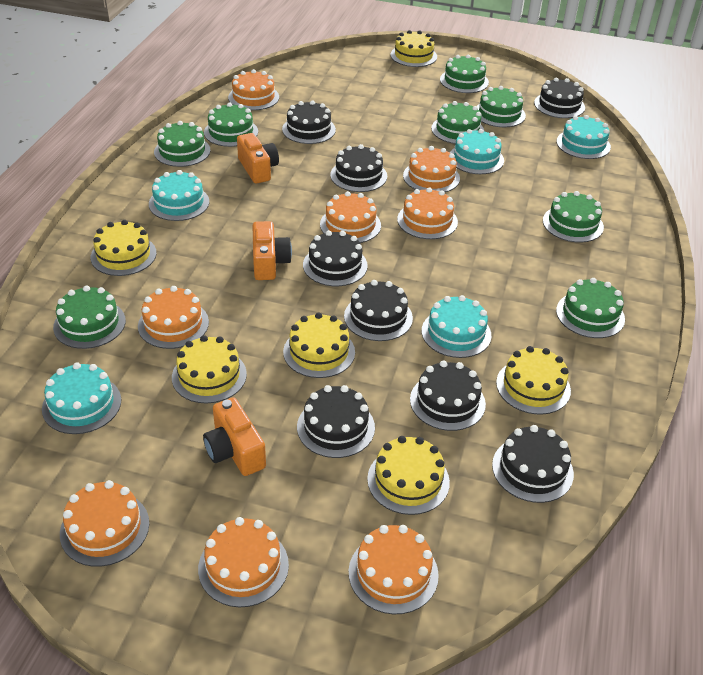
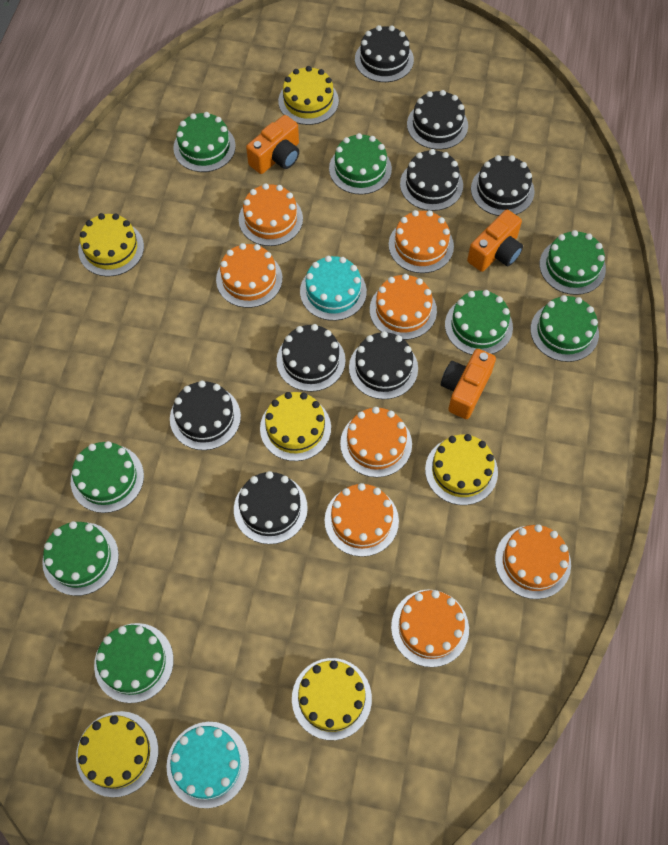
turquoise cake: 5 -> 2

